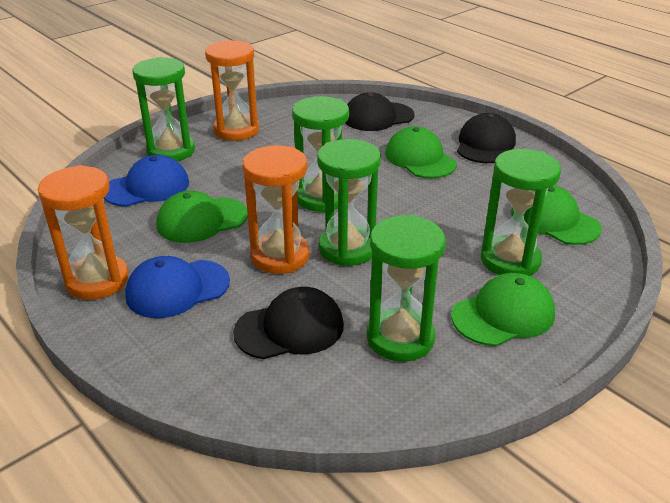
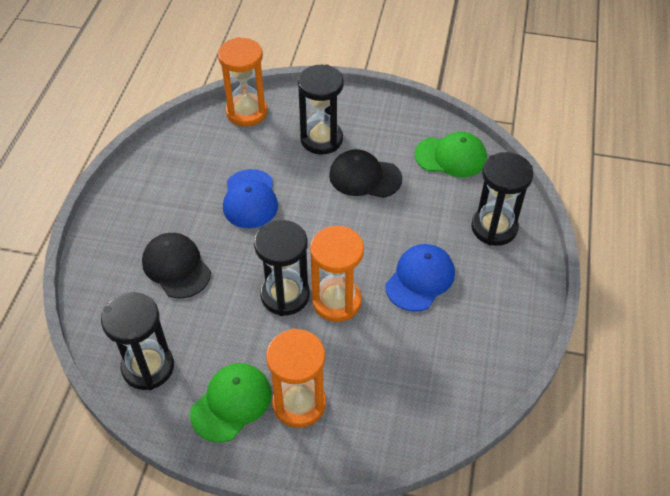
black cap: 3 -> 2
black hourglass: 0 -> 4
green cap: 4 -> 2
green hourglass: 5 -> 0

